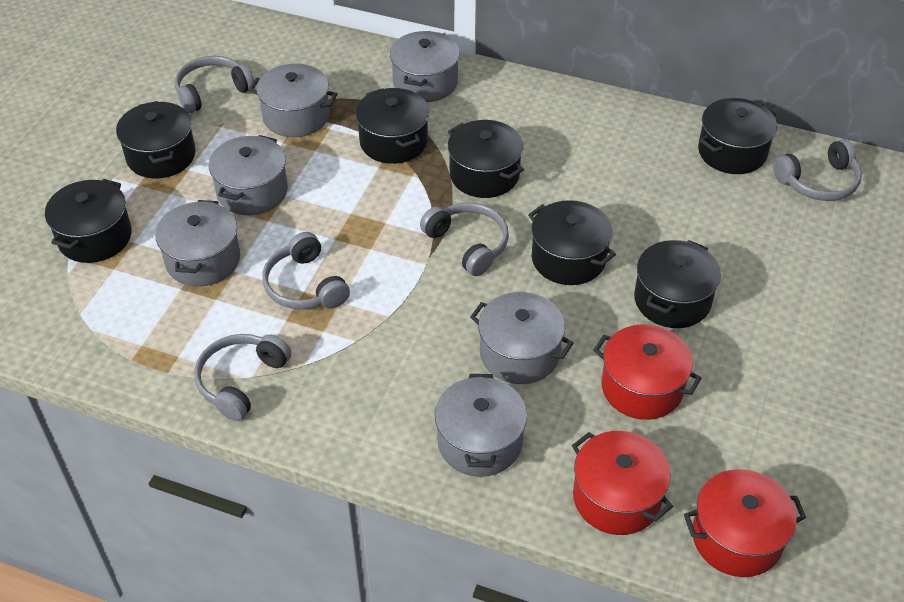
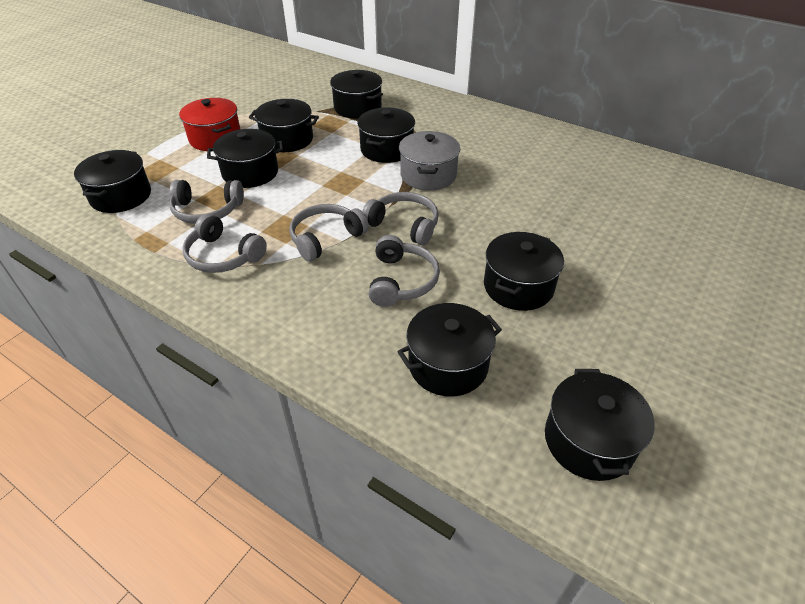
black pot: 7 -> 8
grey pot: 6 -> 1
red pot: 3 -> 1

